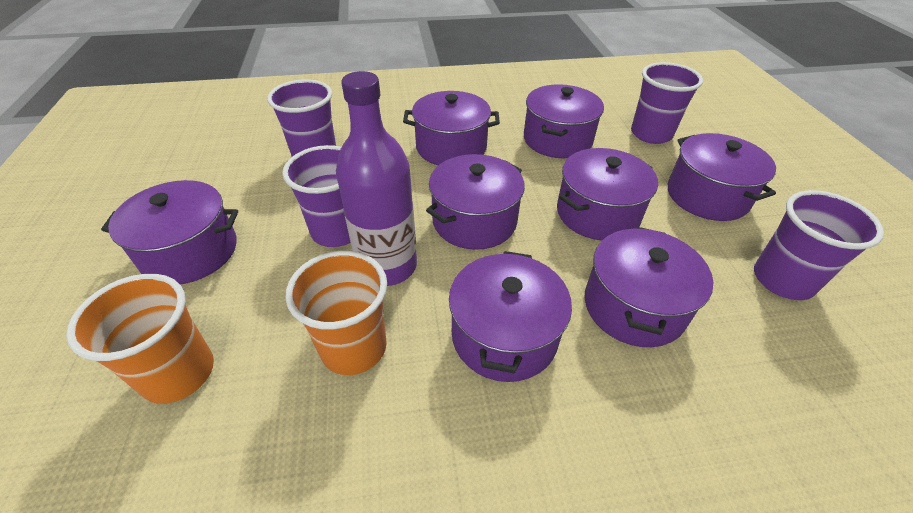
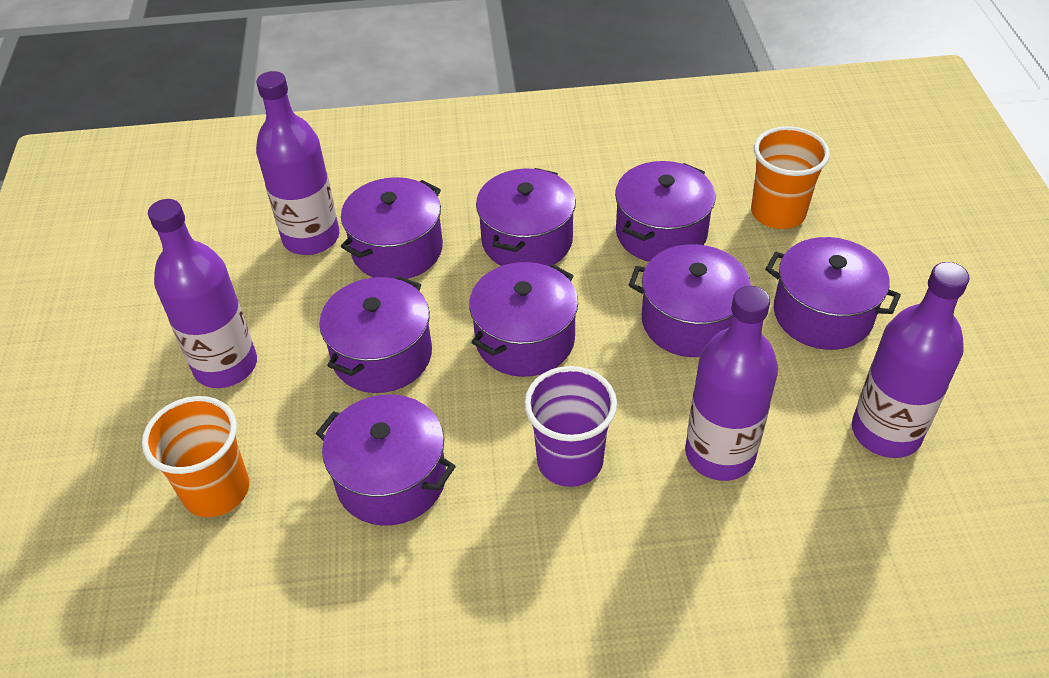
purple bottle: 1 -> 4
purple cup: 4 -> 1

